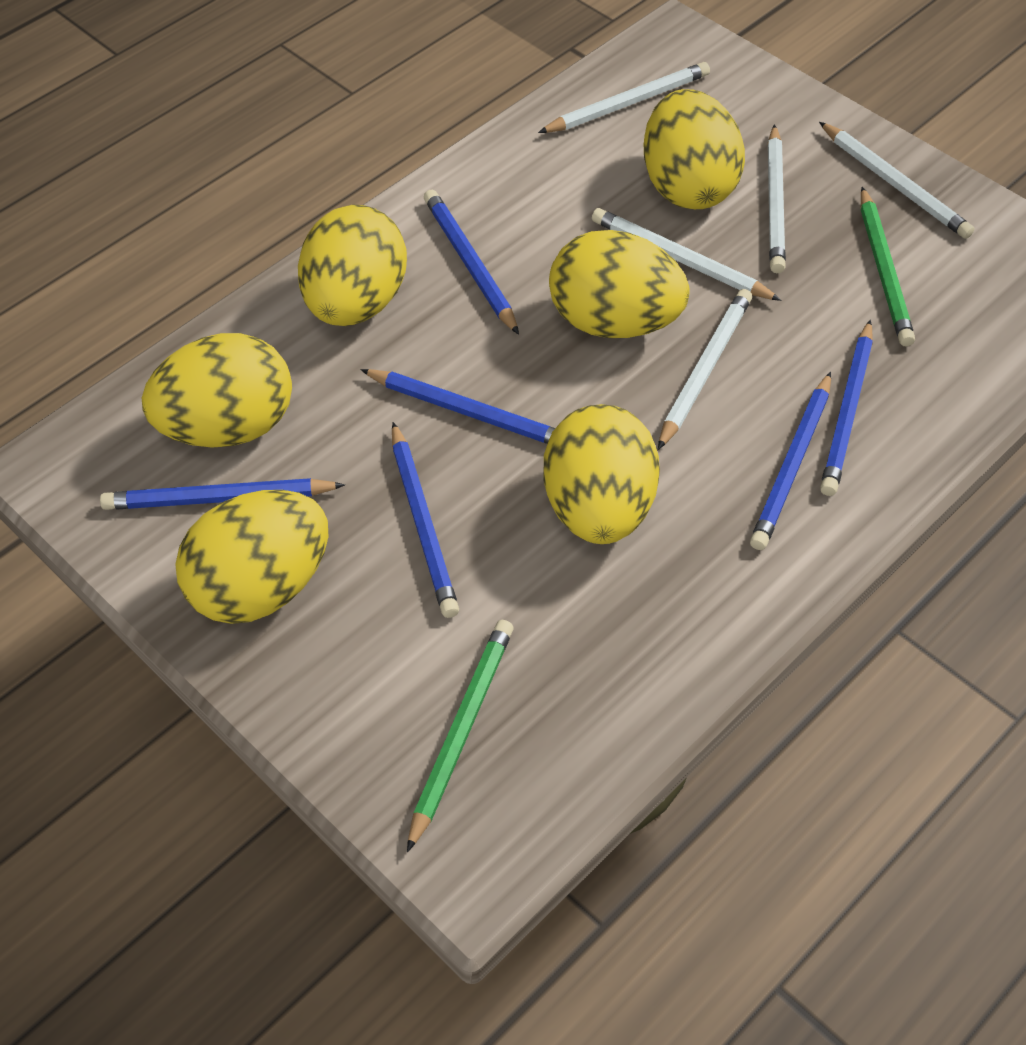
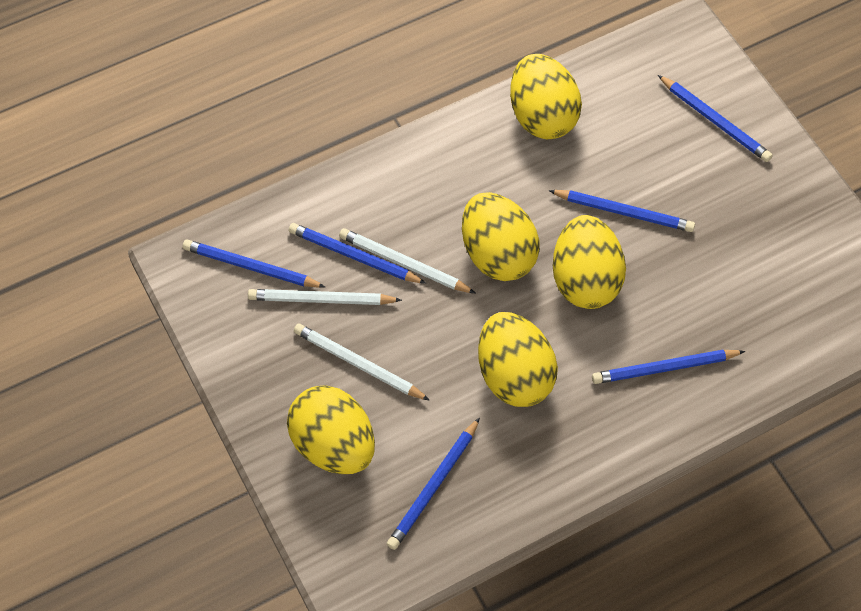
green pencil: 2 -> 0
white pencil: 5 -> 3
yellow egg: 6 -> 5

